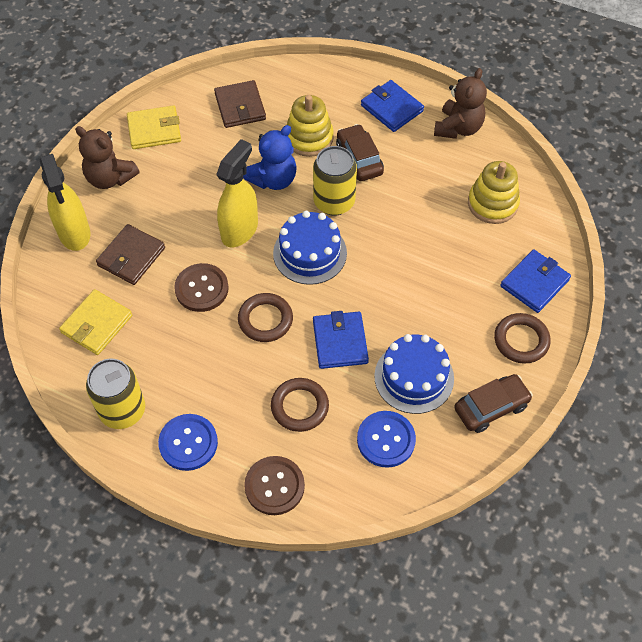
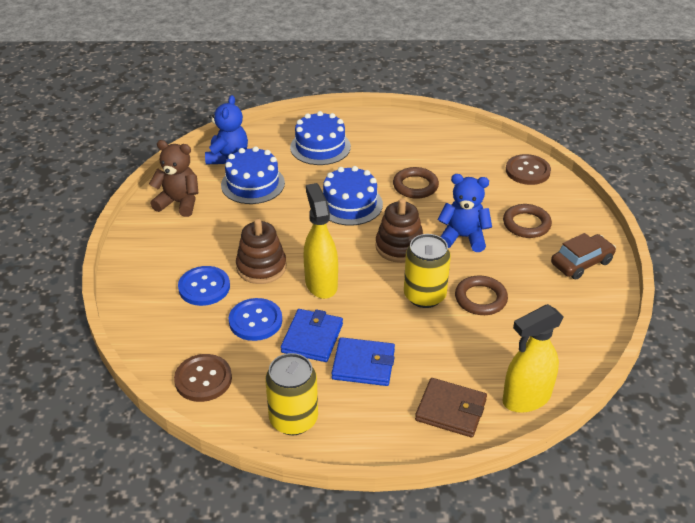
blue cake: 2 -> 3
blue teddy bear: 1 -> 2
blue wallet: 3 -> 2
brown car: 2 -> 1
brown stacking toy: 0 -> 2
brown teddy bear: 2 -> 1
brown wallet: 2 -> 1
yellow stacking toy: 2 -> 0
yellow wallet: 2 -> 0

